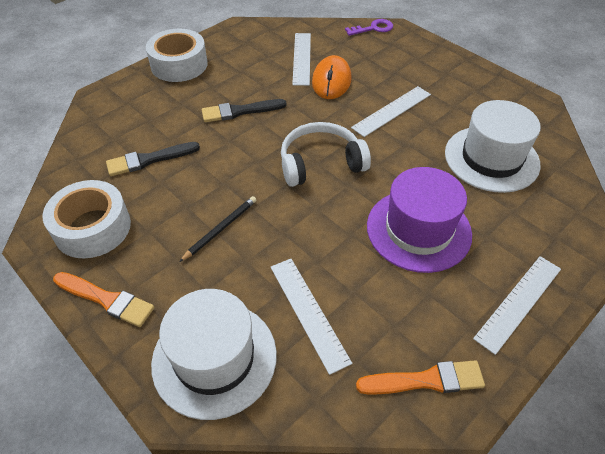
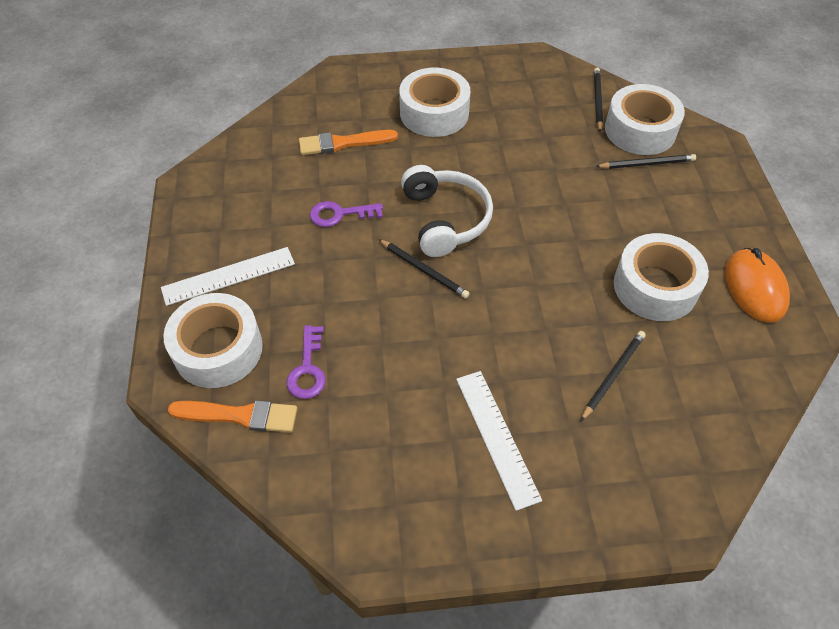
black brush: 2 -> 0
black pencil: 1 -> 4
purple hat: 1 -> 0
purple key: 1 -> 2
white hat: 2 -> 0
white ruler: 4 -> 2
white tape: 2 -> 4

